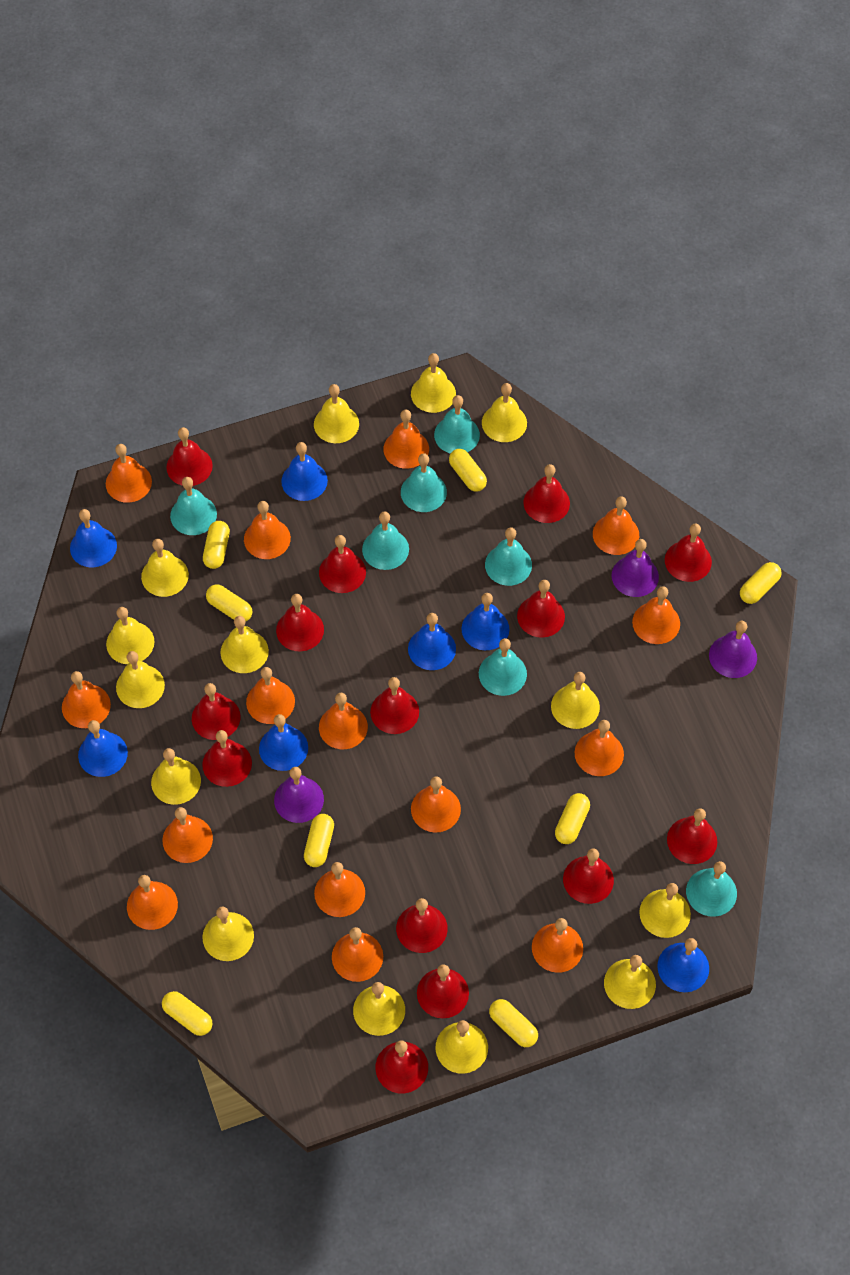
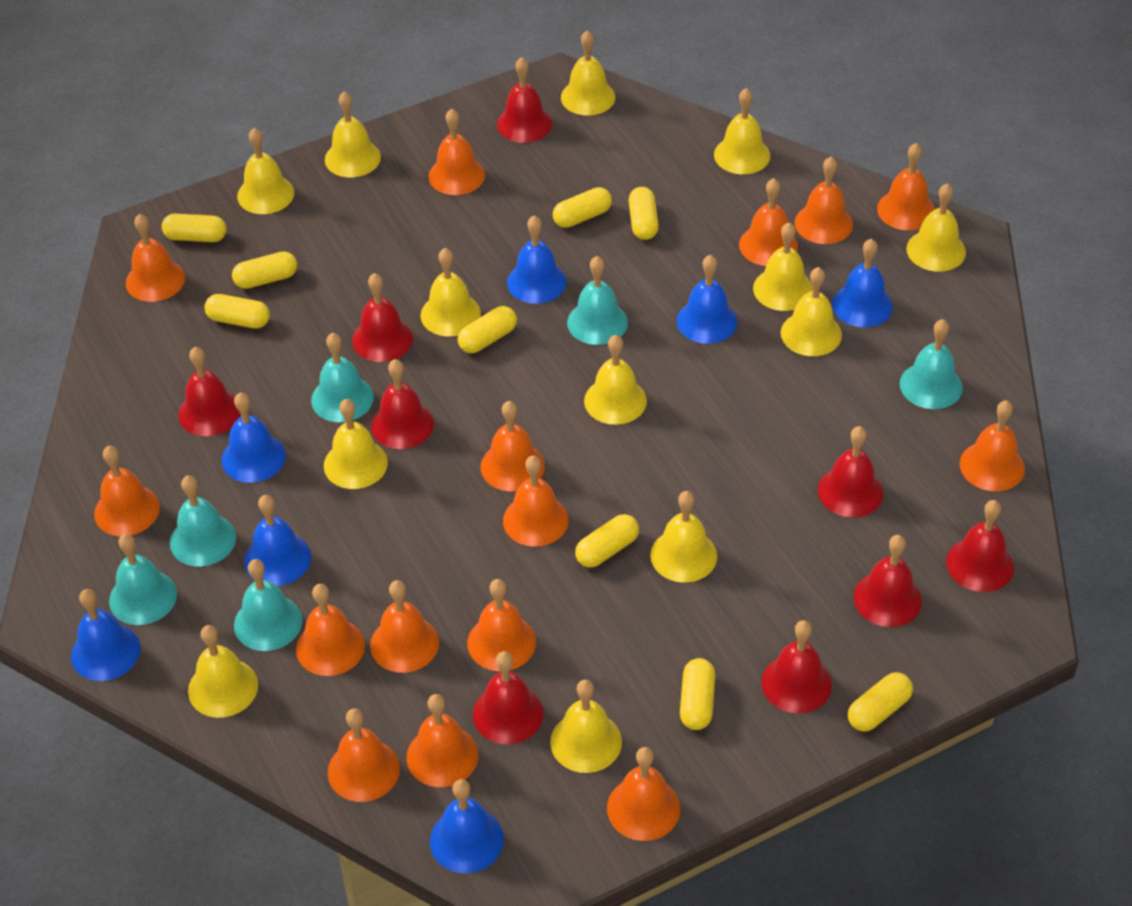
purple bell: 3 -> 0
red bell: 14 -> 9
turquoise bell: 7 -> 6
yellow bell: 14 -> 13
yellow capsule: 8 -> 9

